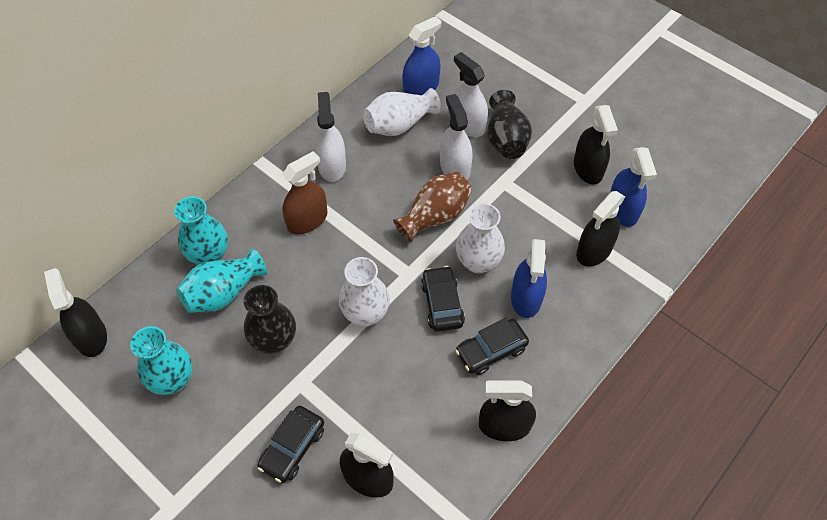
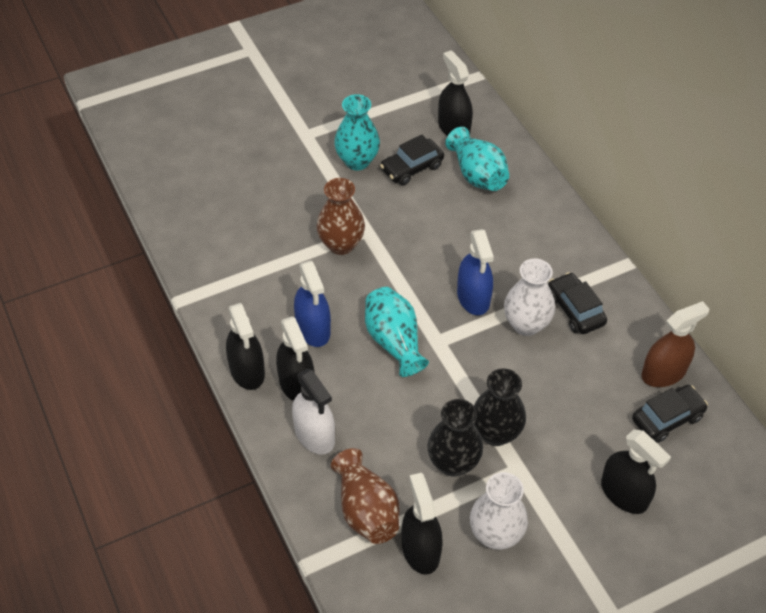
blue spray bottle: 3 -> 2
brown vase: 1 -> 2
white spray bottle: 3 -> 1
white vase: 3 -> 2

